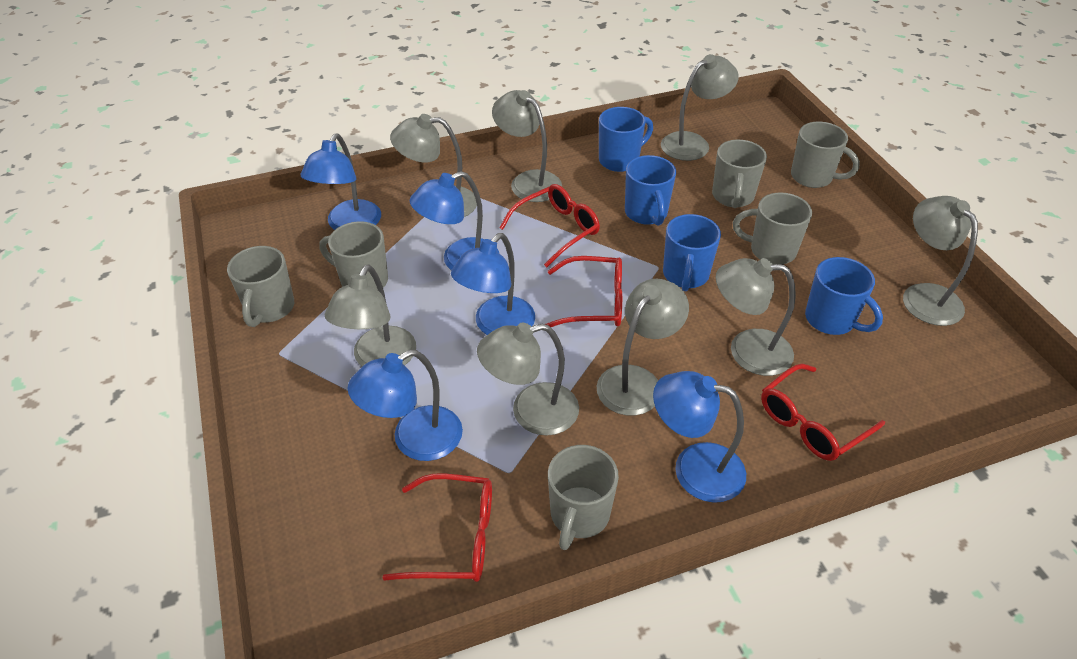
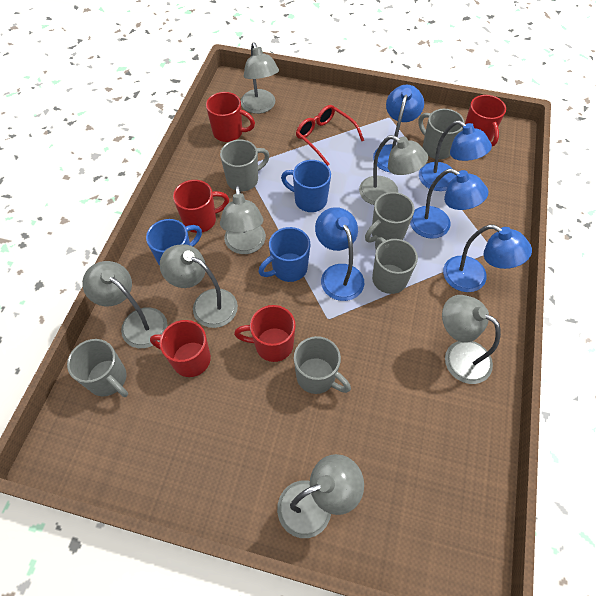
blue mug: 4 -> 3
grey lamp: 8 -> 7
red glasses: 4 -> 1
red mug: 0 -> 5

